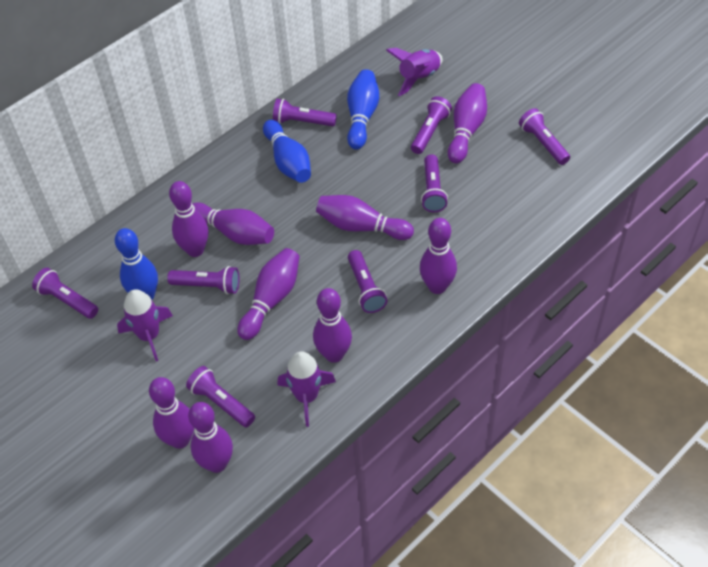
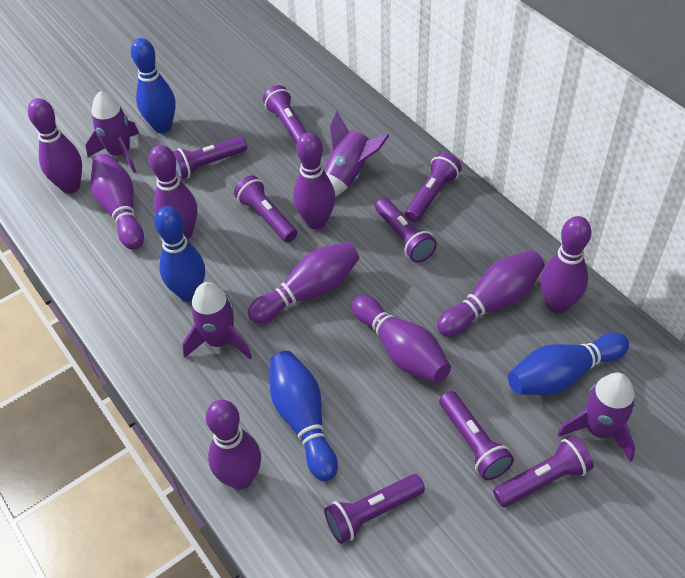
blue bowling pin: 3 -> 4
purple rocket: 3 -> 4

